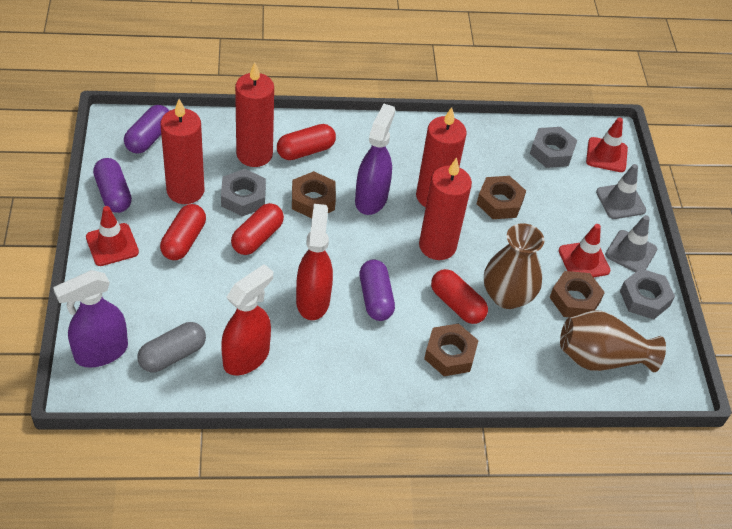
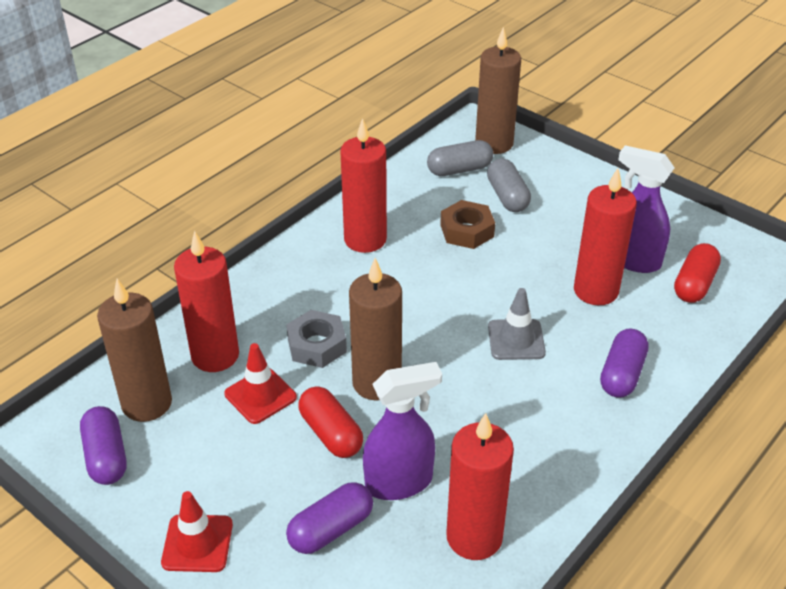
brown candle: 0 -> 3
brown nut: 4 -> 1
brown vase: 2 -> 0
grey capsule: 1 -> 2
grey nut: 3 -> 1
grey traffic cone: 2 -> 1
red capsule: 4 -> 2
red spray bottle: 2 -> 0
red traffic cone: 3 -> 2

